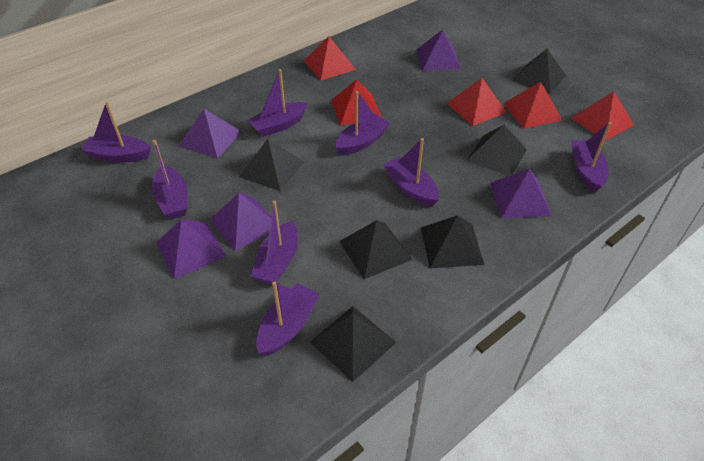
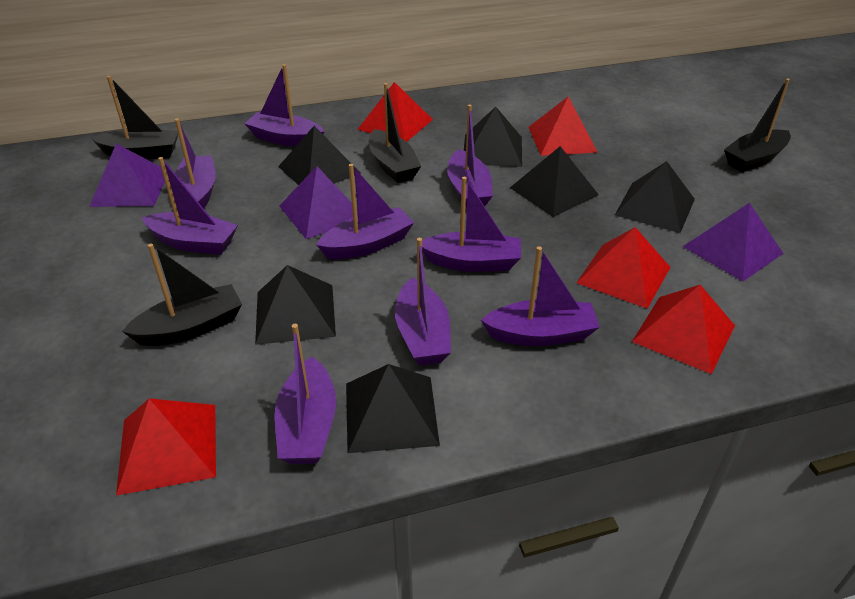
black boat: 0 -> 4
purple boat: 8 -> 9
purple pyramid: 5 -> 3

